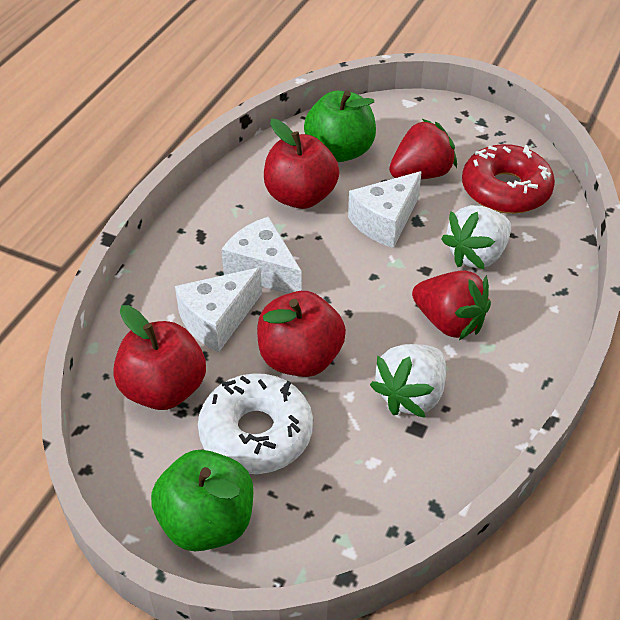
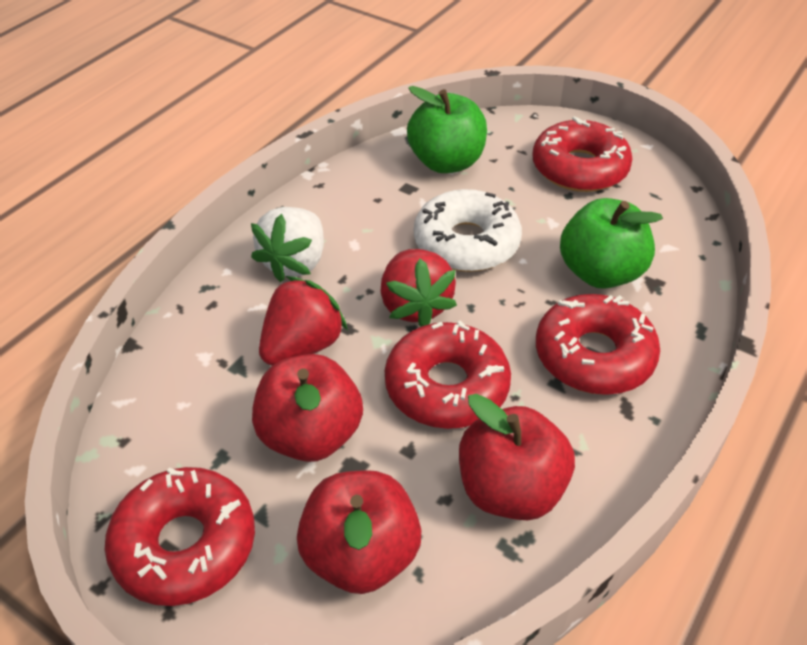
red donut: 1 -> 4
white cheese: 3 -> 0
white strawberry: 2 -> 1

